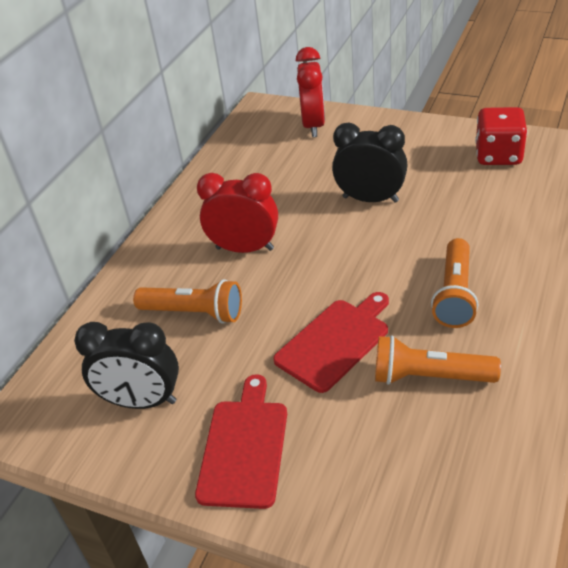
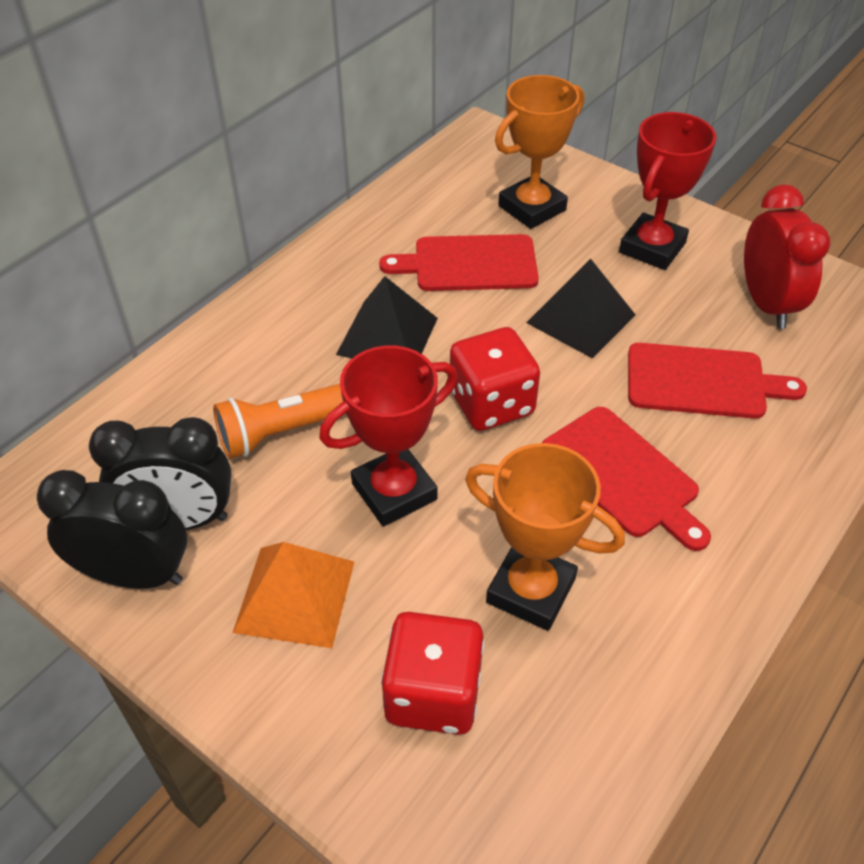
black pyramid: 0 -> 2
orange flashlight: 3 -> 1
orange pyramid: 0 -> 1
orange trophy: 0 -> 2
red clock: 2 -> 1
red cutting board: 2 -> 3
red dice: 1 -> 2
red trophy: 0 -> 2

